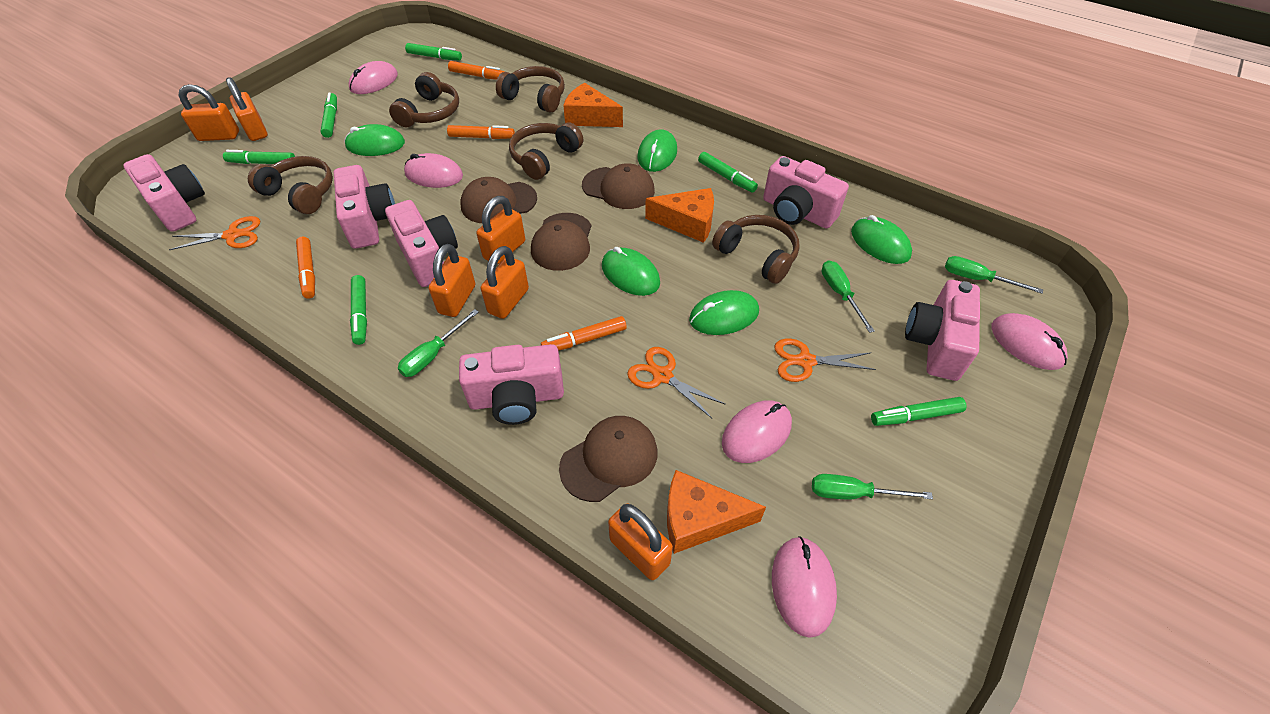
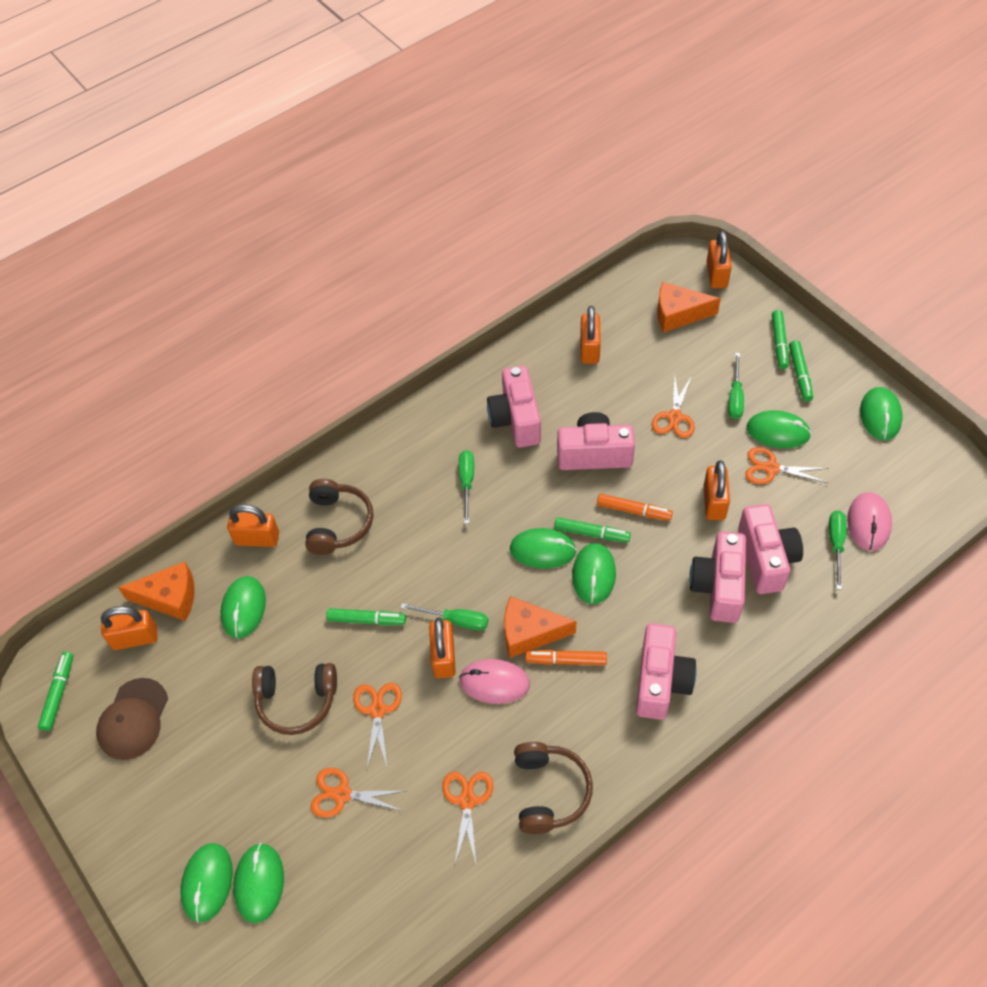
brown cap: 4 -> 1
brown headphones: 5 -> 3
green marker: 6 -> 5
green mouse: 5 -> 7
orange marker: 4 -> 2
orange scissors: 3 -> 5
pink camera: 6 -> 5
pink mouse: 5 -> 2

